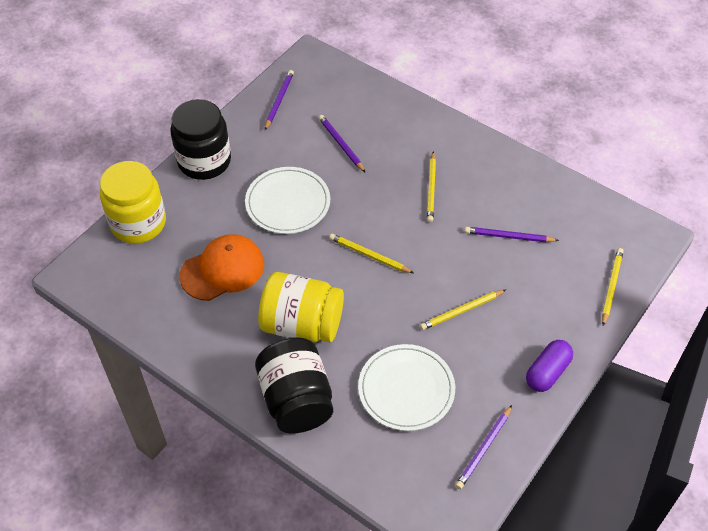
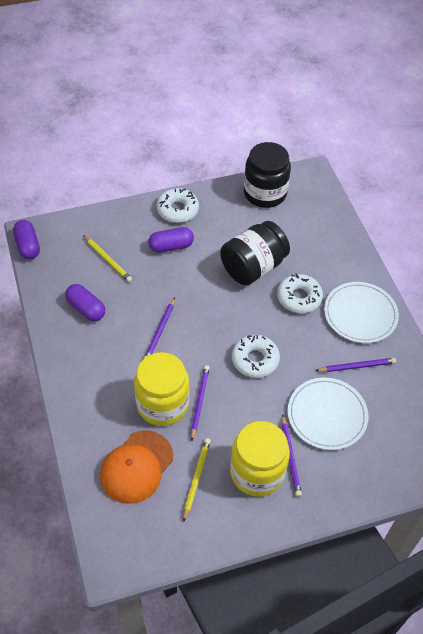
purple capsule: 1 -> 3
white donut: 0 -> 3
yellow pencil: 4 -> 2

